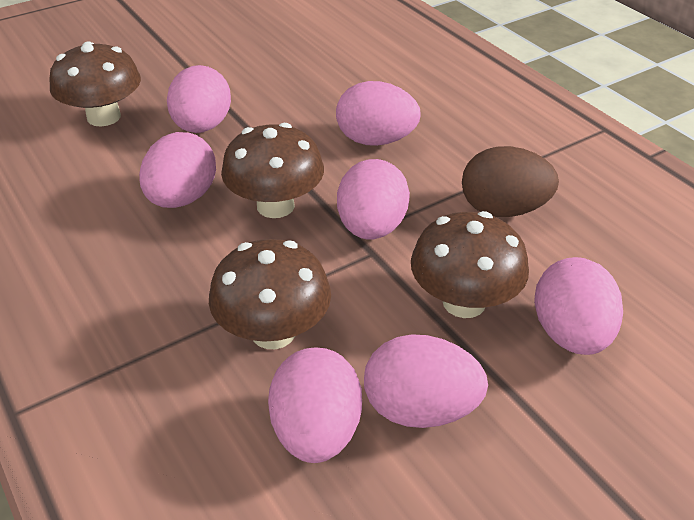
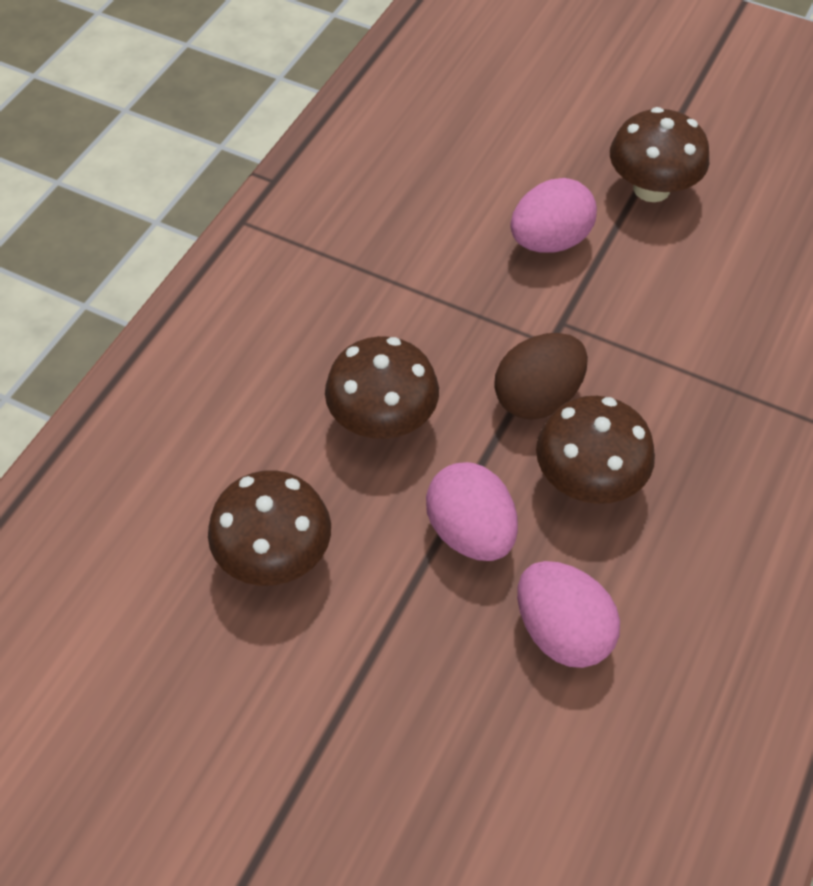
pink egg: 7 -> 3

